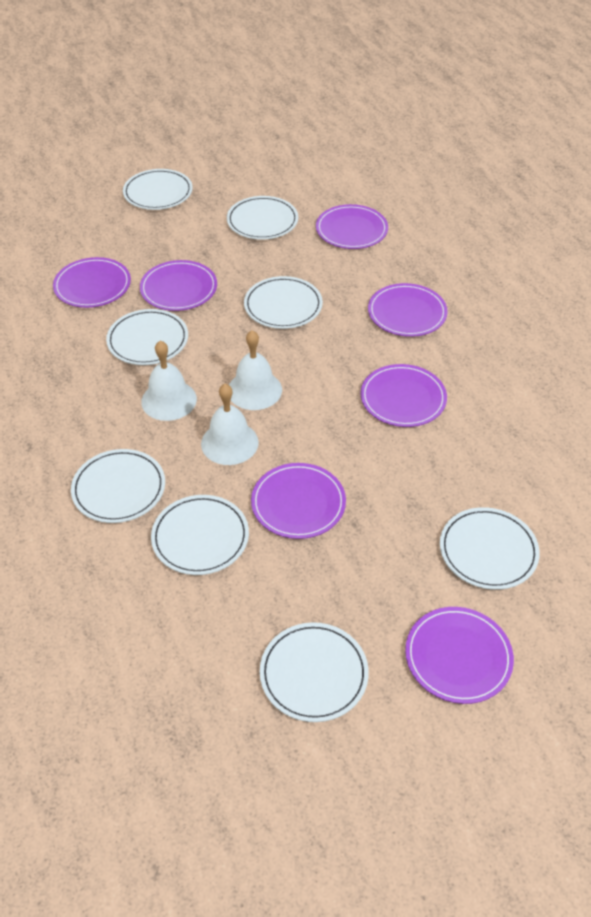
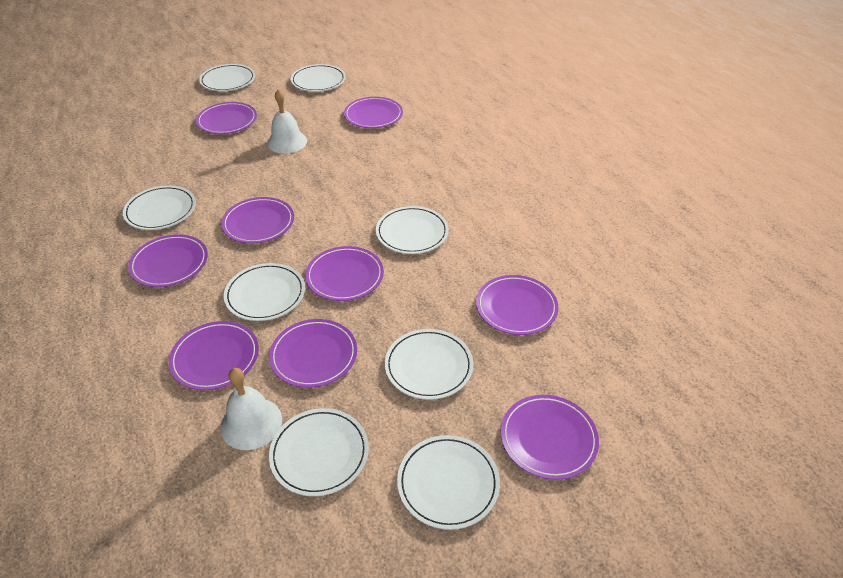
purple plate: 7 -> 9
white bell: 3 -> 2

